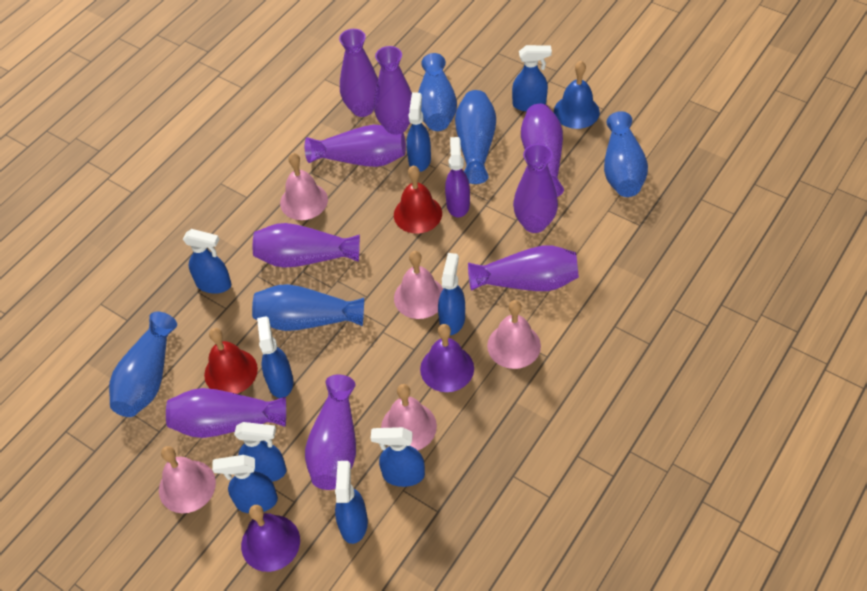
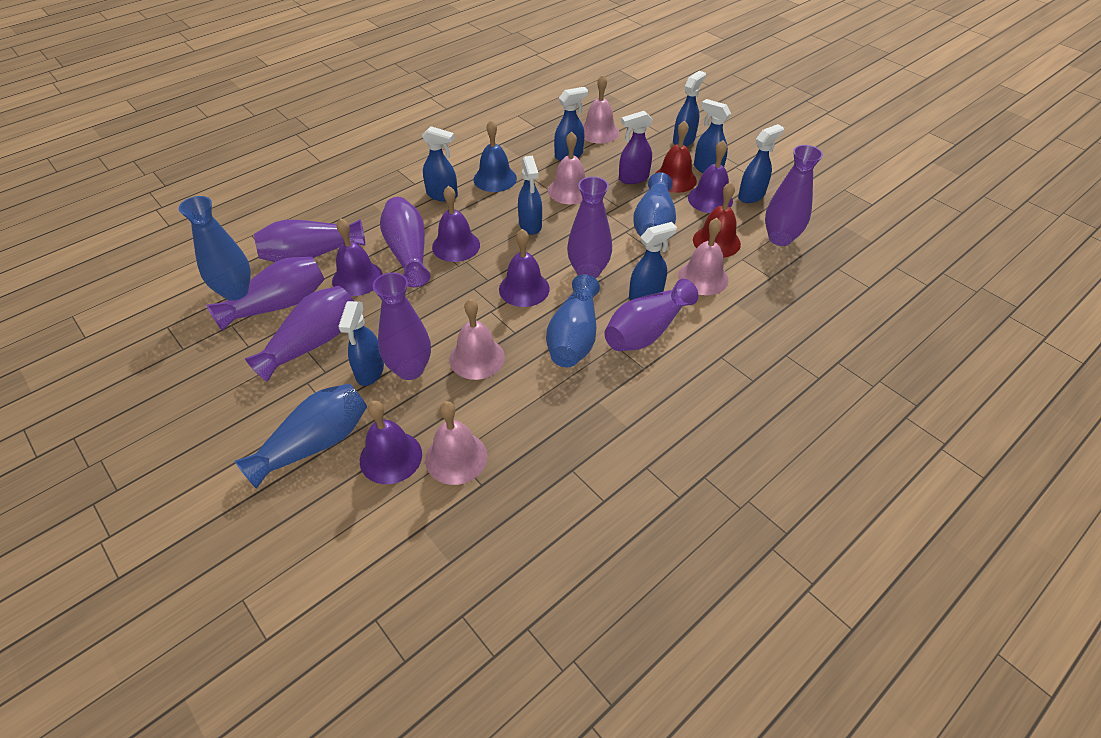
blue spray bottle: 9 -> 8
blue vase: 5 -> 4
purple bell: 2 -> 5
purple vase: 9 -> 8

